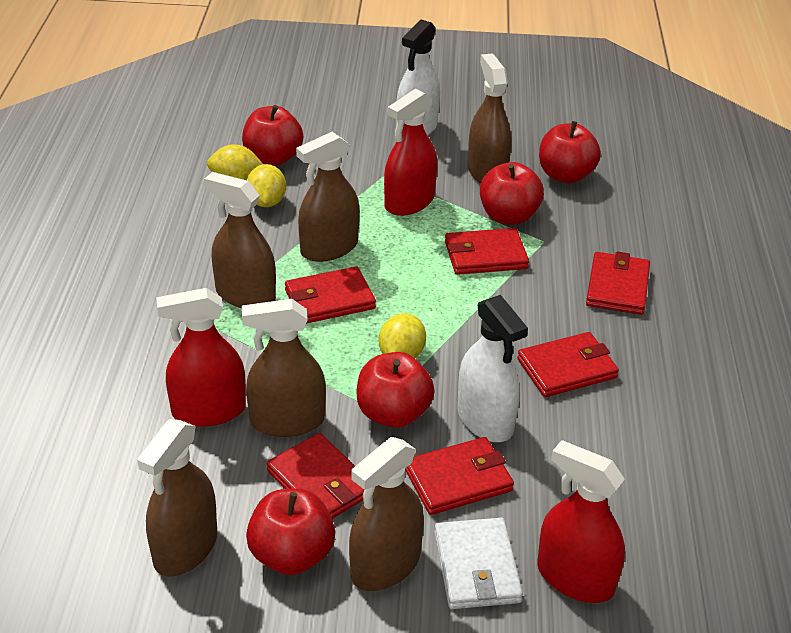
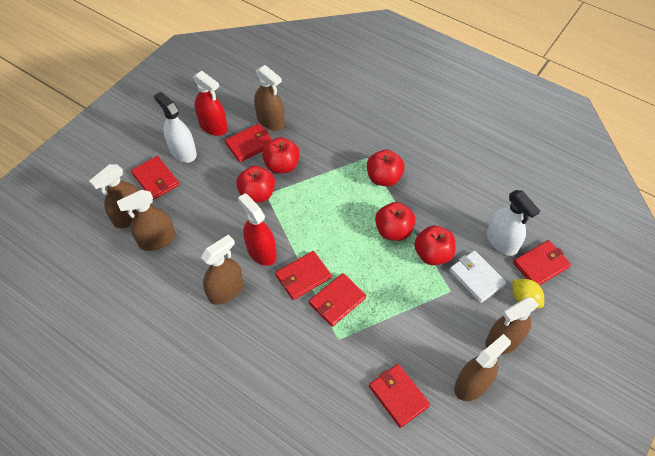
red spray bottle: 3 -> 2
yellow lemon: 3 -> 1

